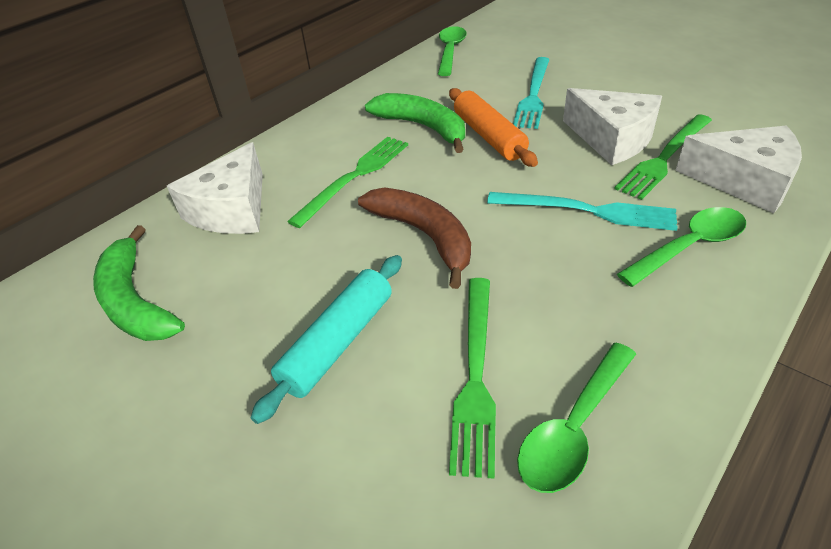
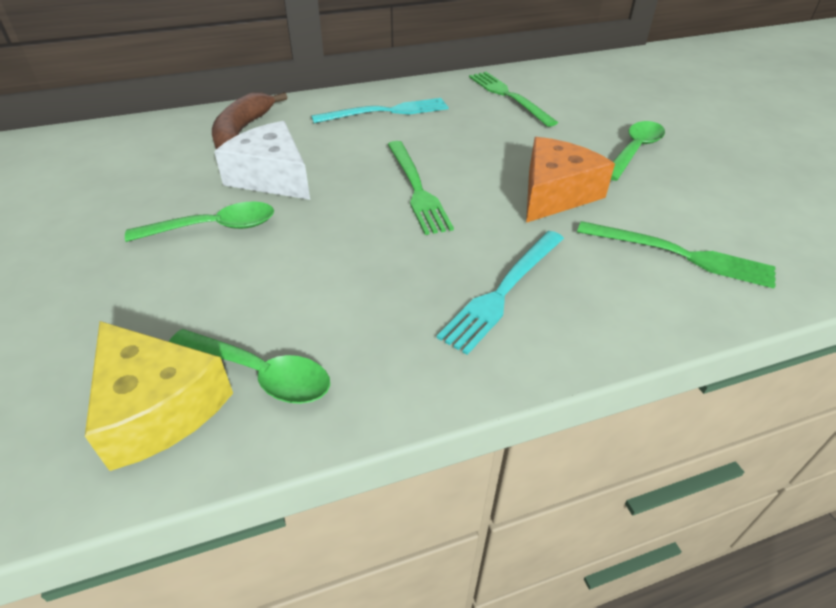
green banana: 2 -> 0
orange cheese: 0 -> 1
orange rolling pin: 1 -> 0
turquoise rolling pin: 1 -> 0
white cheese: 3 -> 1
yellow cheese: 0 -> 1

